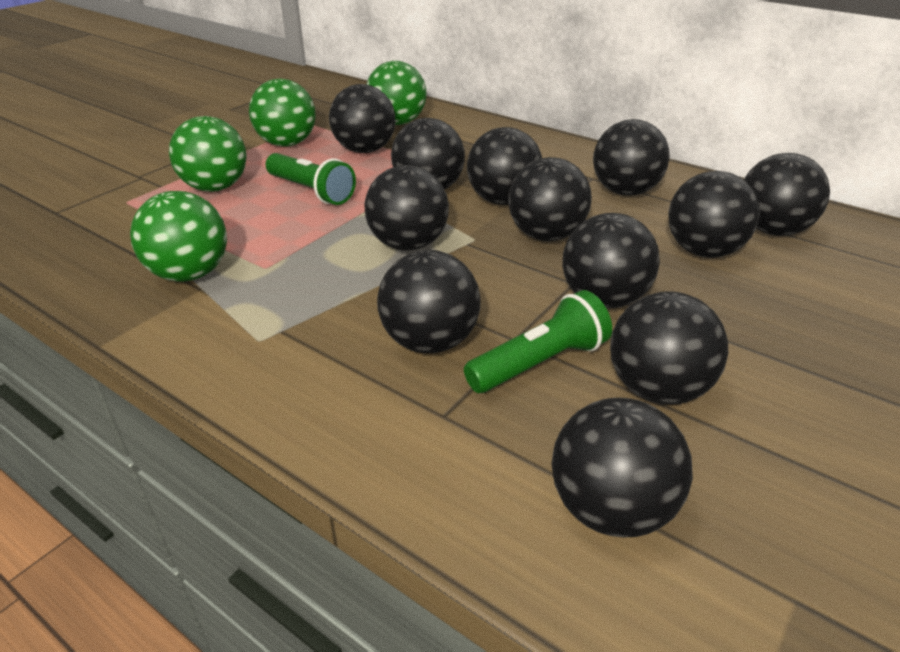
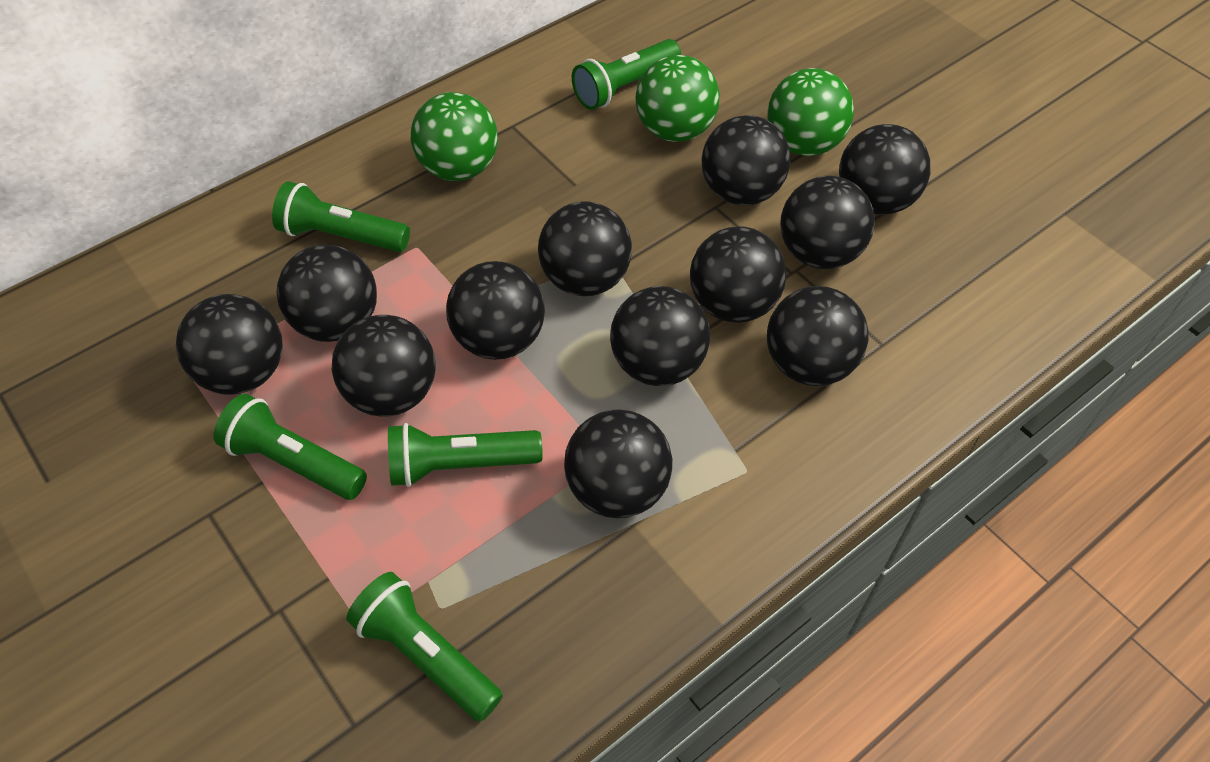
green ball: 4 -> 3
green flashlight: 2 -> 5

